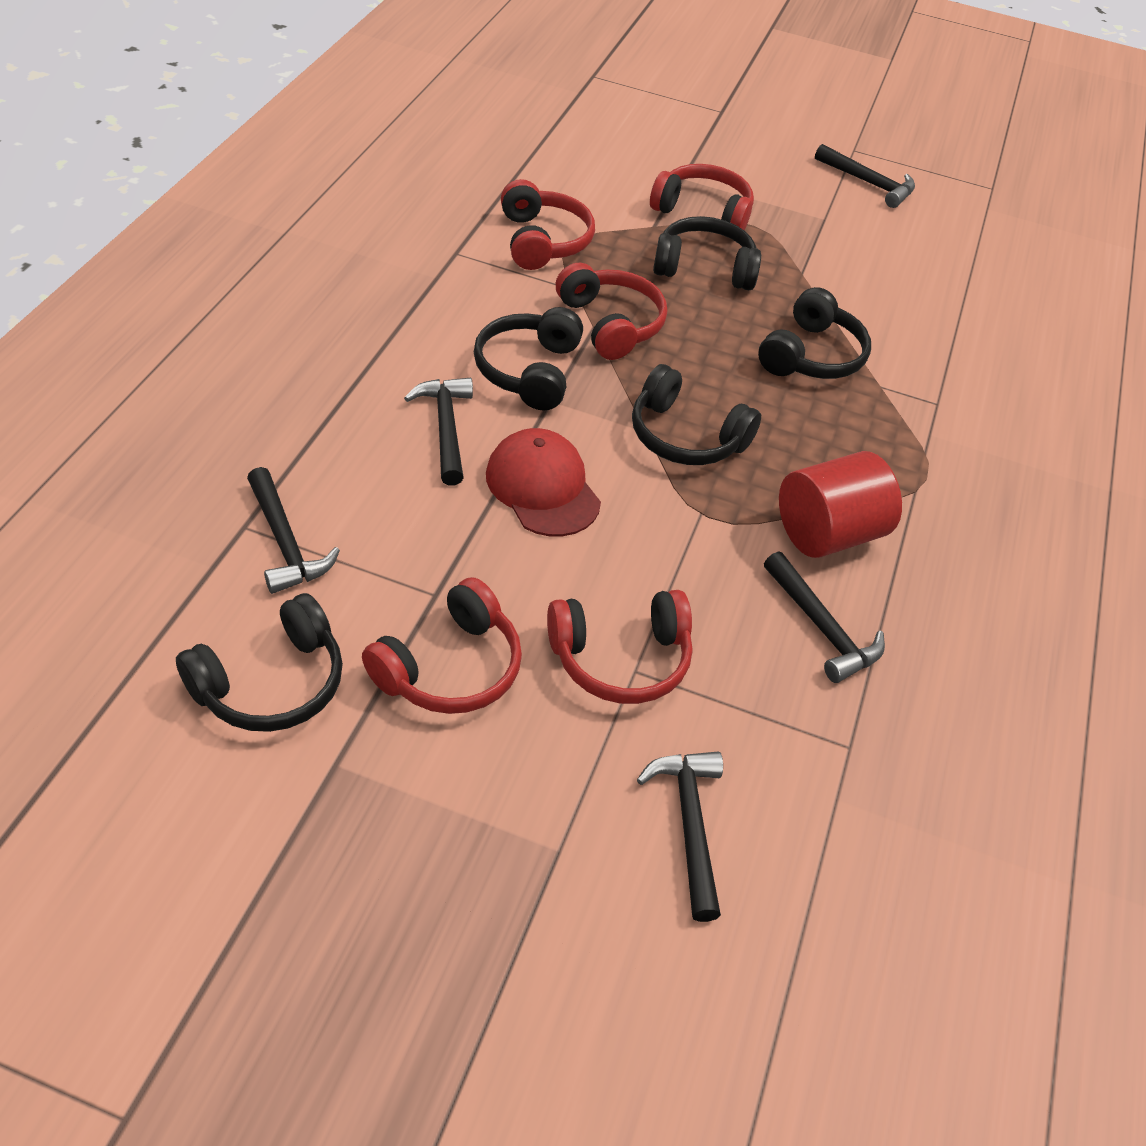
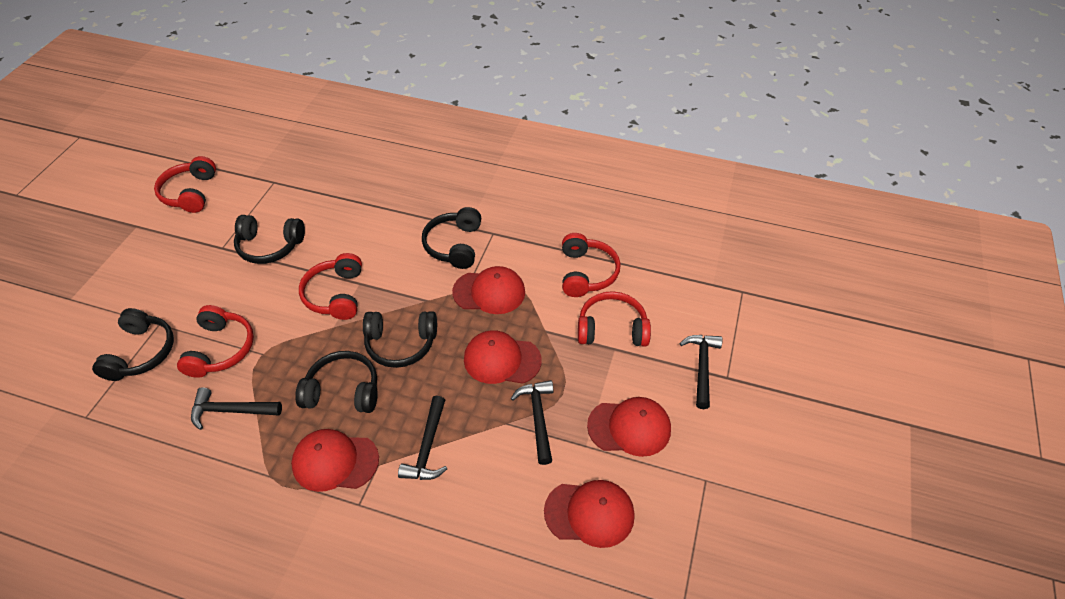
black hammer: 5 -> 4
red cap: 1 -> 5
red cylinder: 1 -> 0

